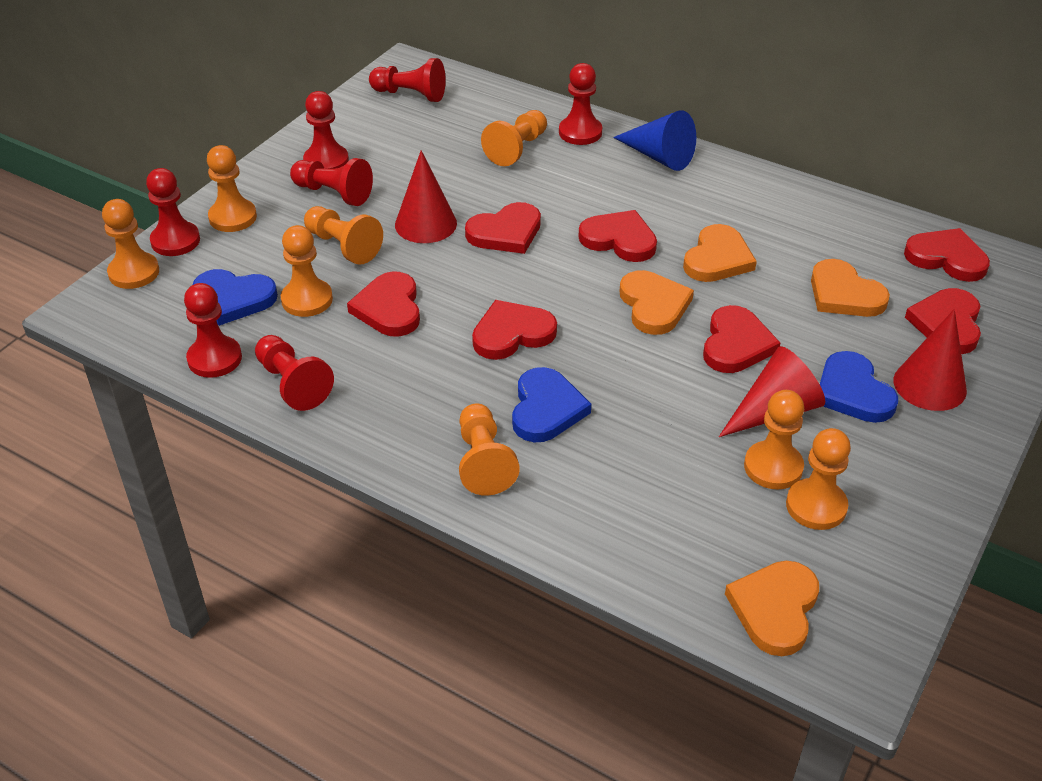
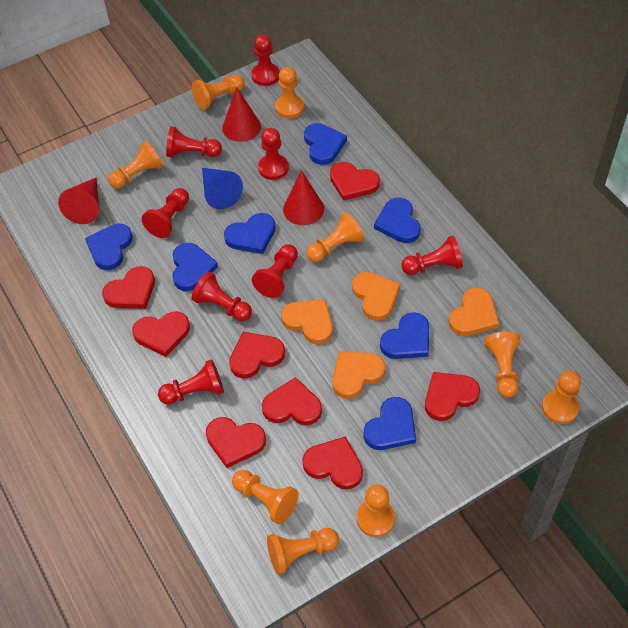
blue heart: 3 -> 7
orange pawn: 8 -> 9
red heart: 7 -> 8
red pawn: 7 -> 8

